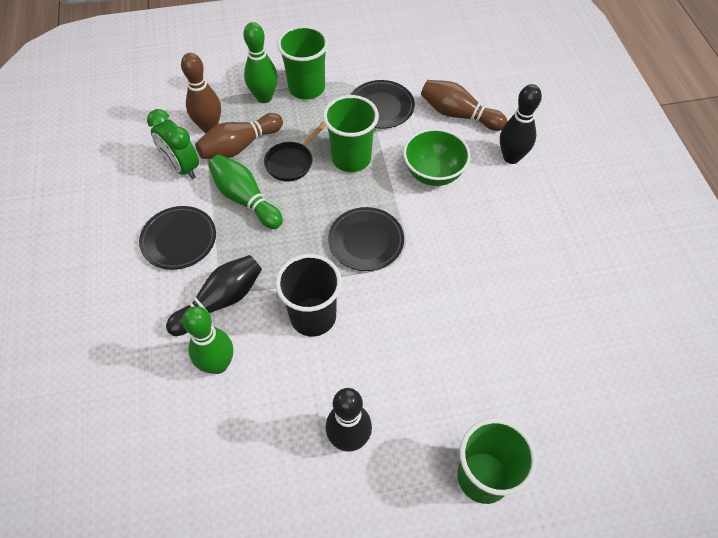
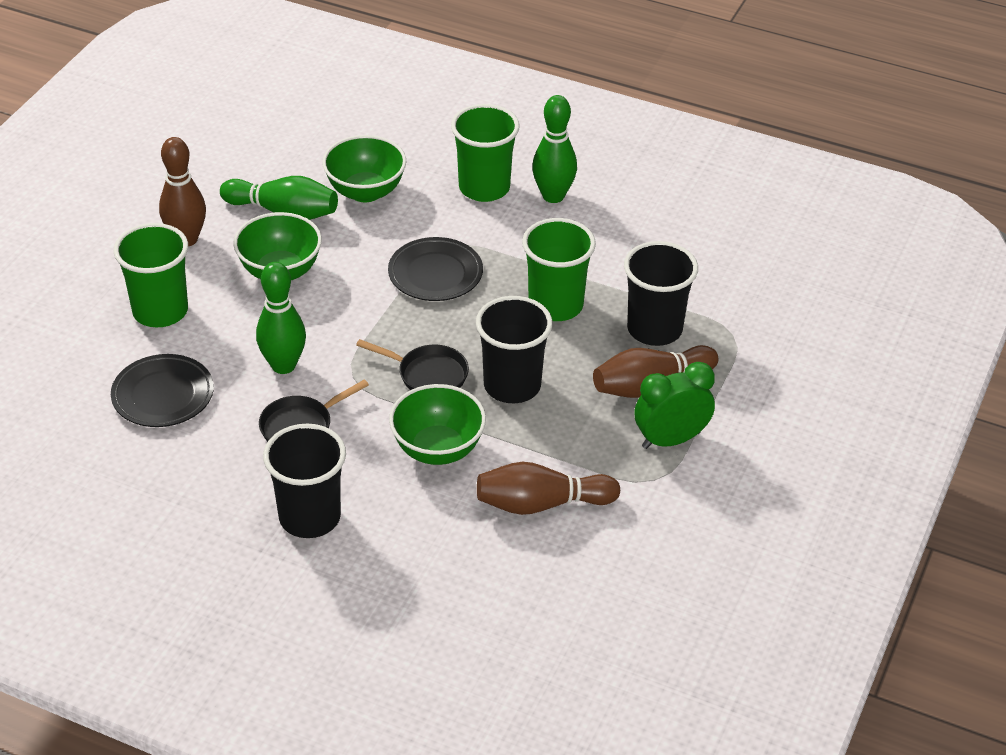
black bowling pin: 3 -> 0
black cup: 1 -> 3
black pan: 1 -> 2
black plate: 3 -> 2
green bowl: 1 -> 3

